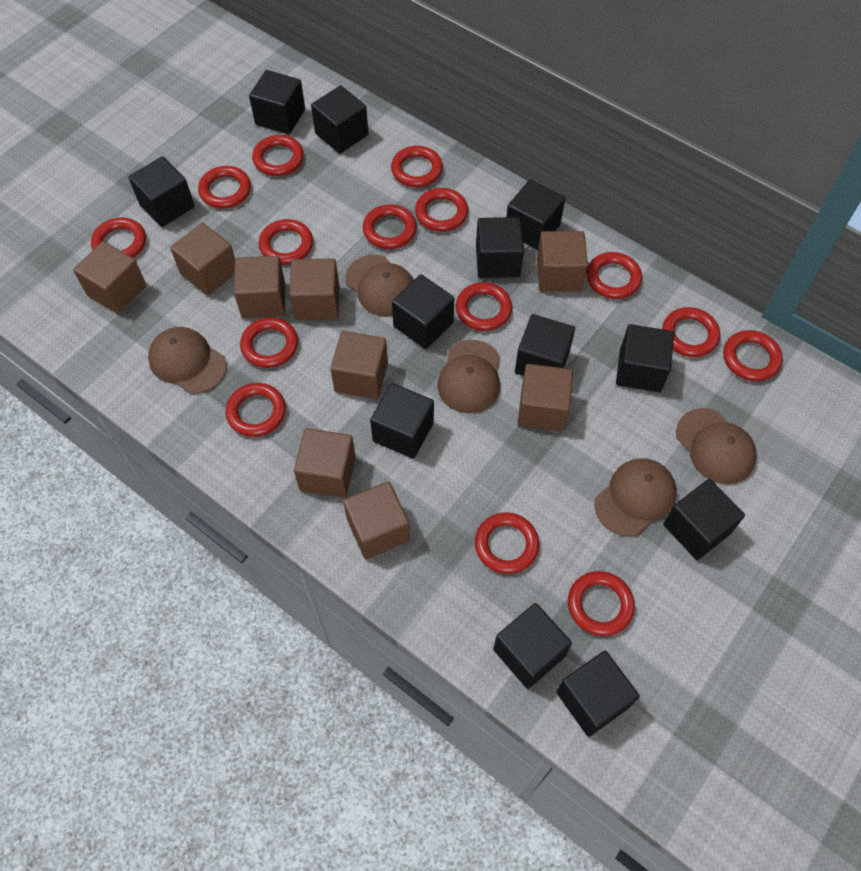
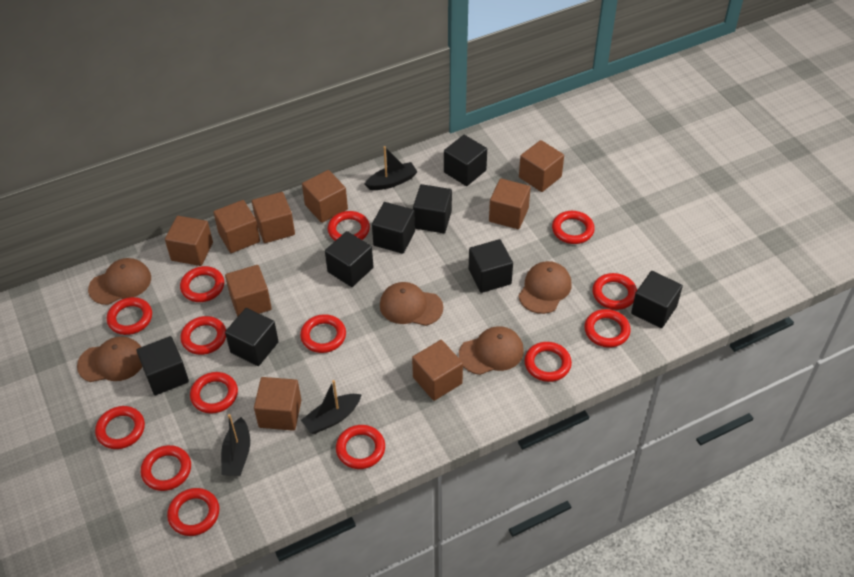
black boat: 0 -> 3
black cube: 12 -> 8
red ring: 15 -> 14

